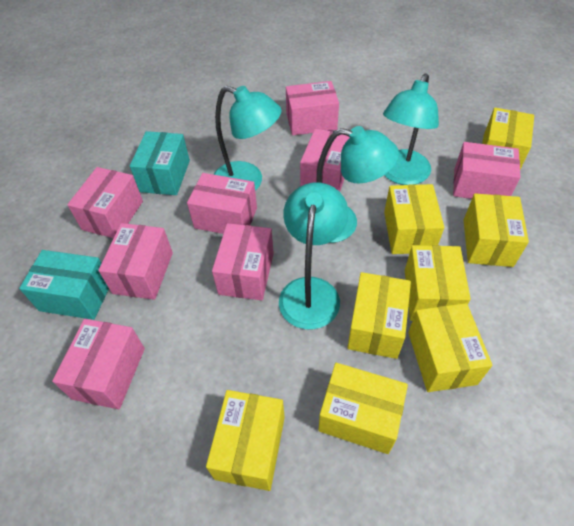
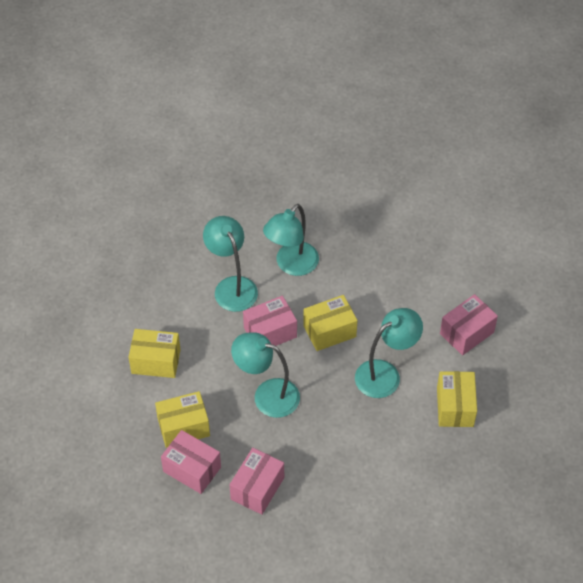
pink box: 8 -> 4
turquoise box: 2 -> 0
yellow box: 8 -> 4

